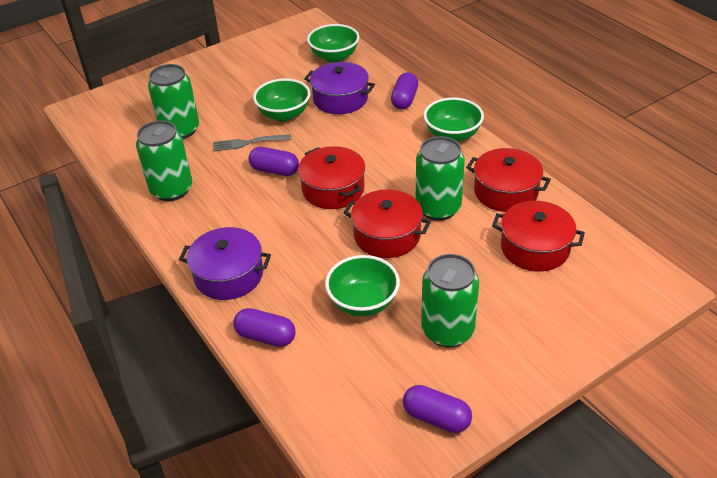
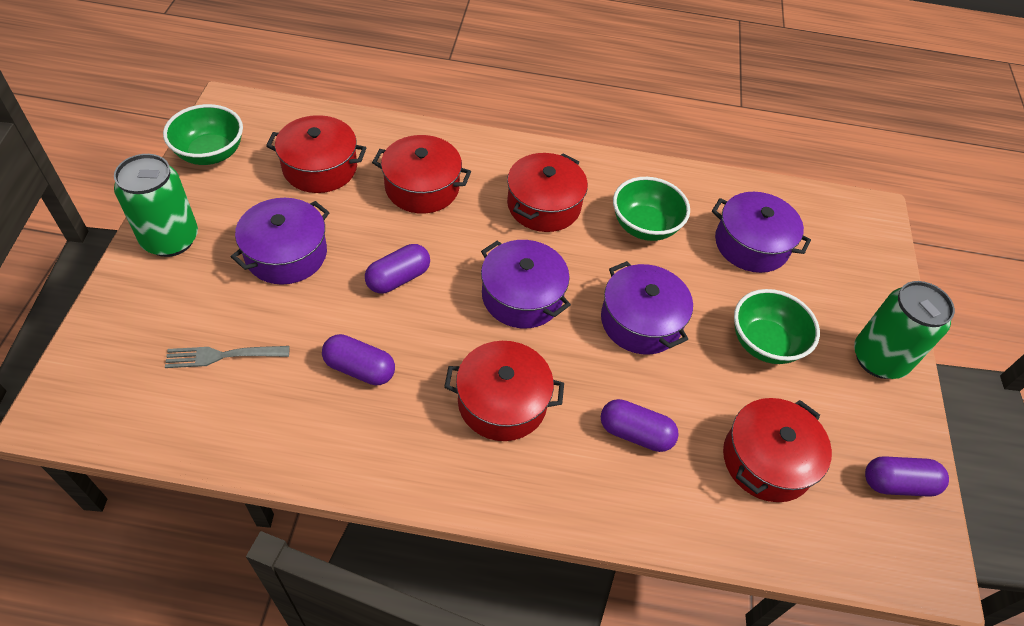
green bowl: 4 -> 3
green can: 4 -> 2
purple pot: 2 -> 4
red pot: 4 -> 5

